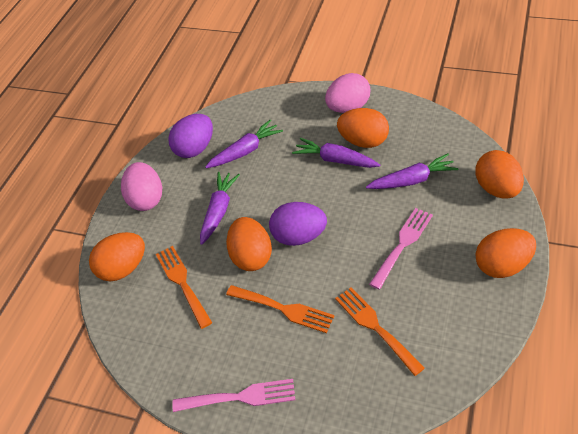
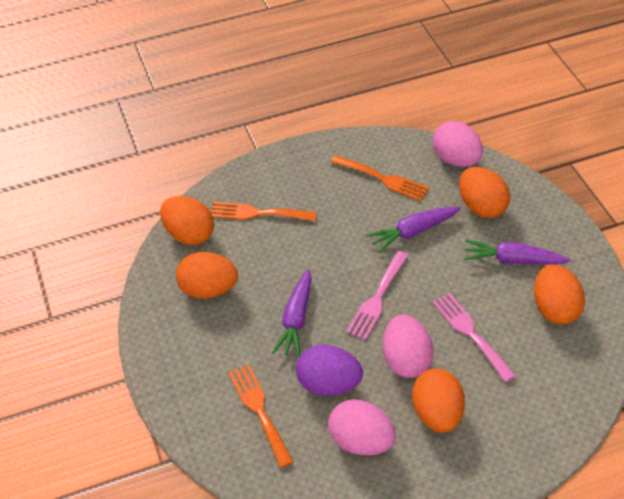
pink egg: 2 -> 3
purple carrot: 4 -> 3
purple egg: 2 -> 1

